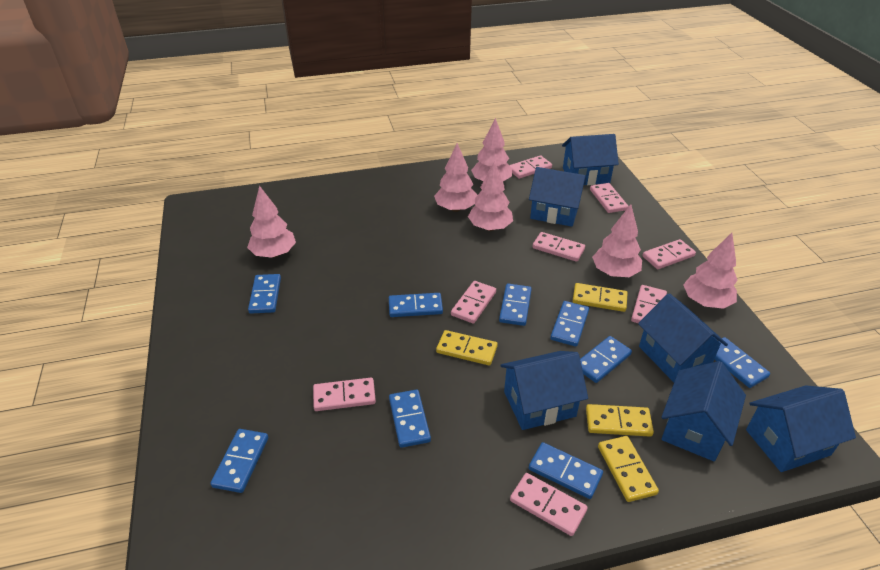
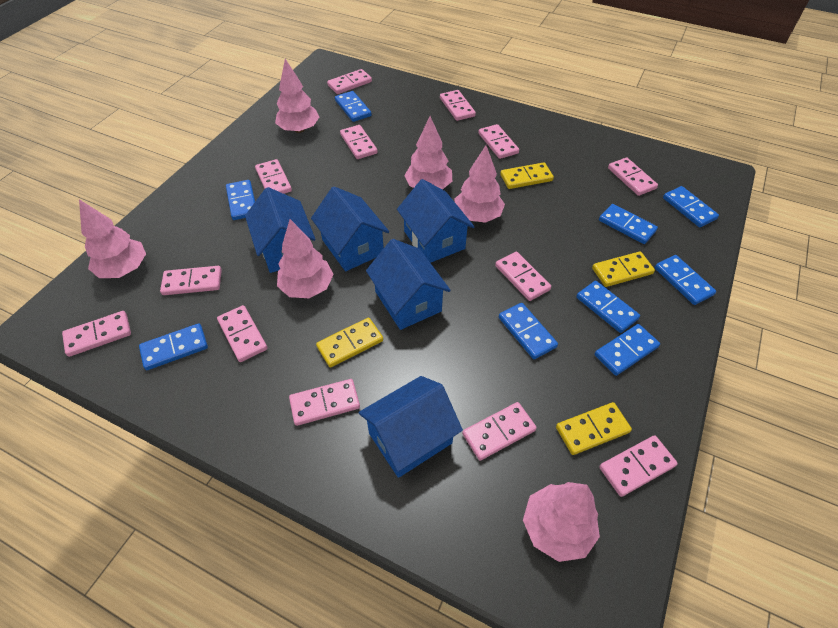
blue house: 6 -> 5
pink domino: 8 -> 13

